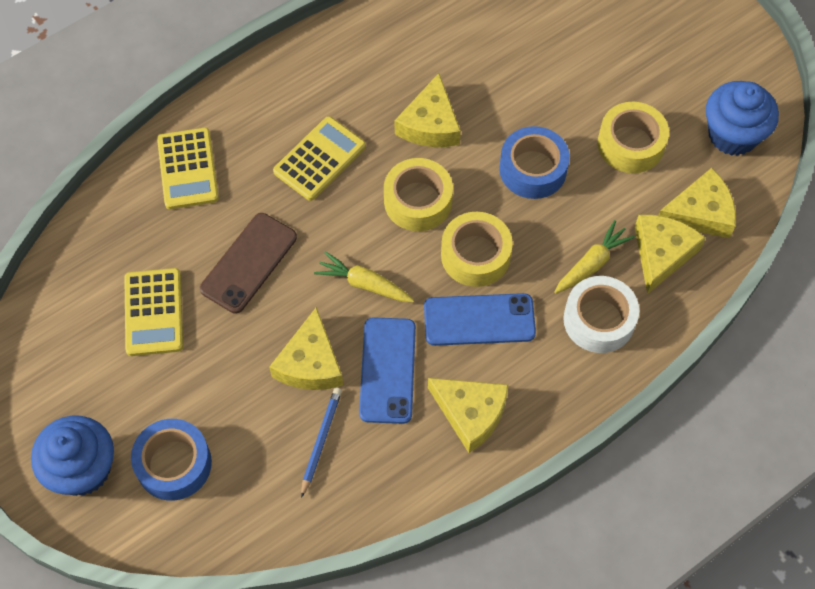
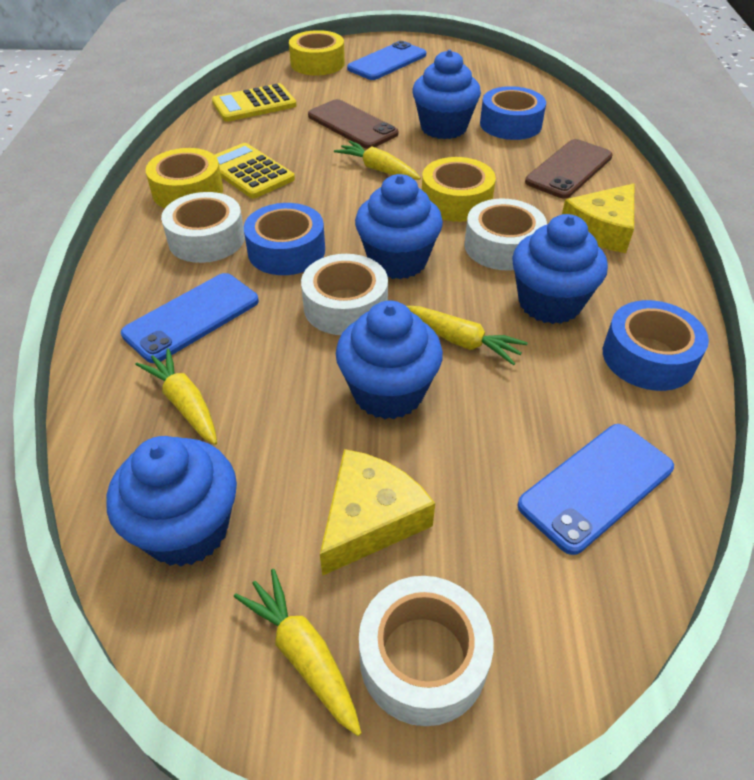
blue cupcake: 2 -> 5
blue pencil: 1 -> 0
blue phone: 2 -> 3
blue tape: 2 -> 3
brown phone: 1 -> 2
white tape: 1 -> 4
yellow calculator: 3 -> 2
yellow carrot: 2 -> 4
yellow cheese: 5 -> 2

